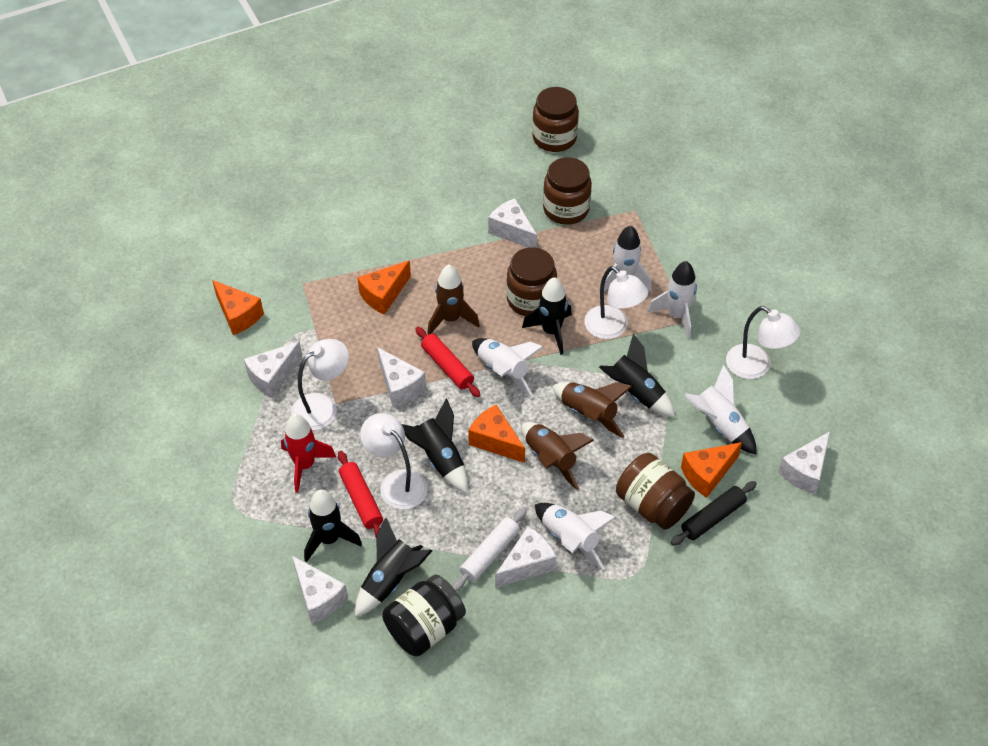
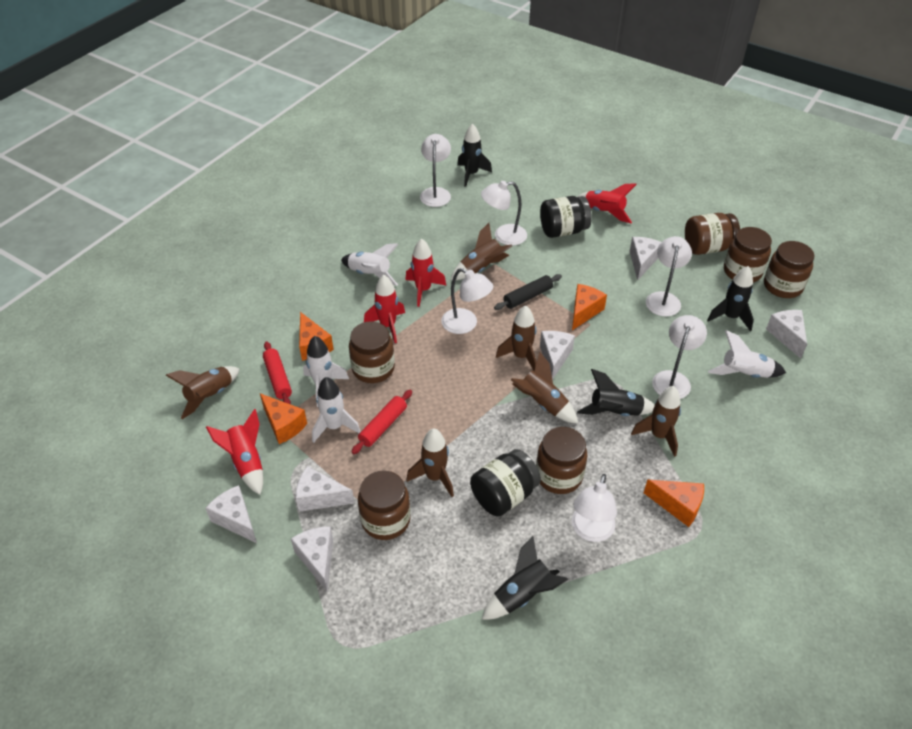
black jar: 1 -> 2
black rocket: 5 -> 4
brown jar: 4 -> 6
brown rocket: 3 -> 6
red rocket: 1 -> 4
white lamp: 4 -> 6
white rocket: 5 -> 4
white rolling pin: 1 -> 0

